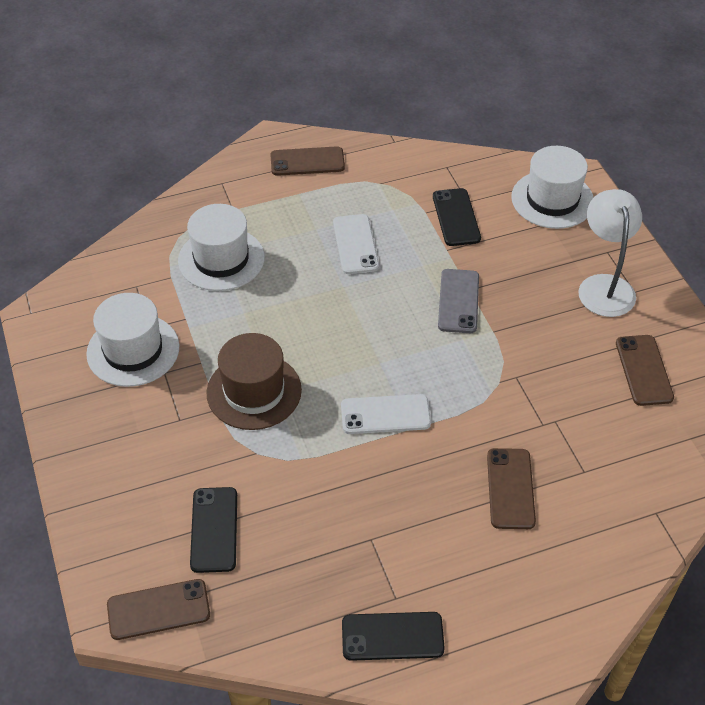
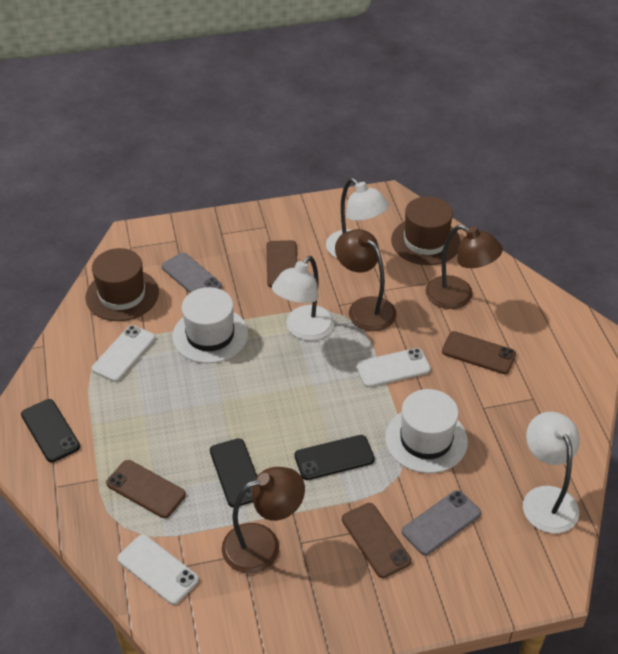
brown hat: 1 -> 2
brown lamp: 0 -> 3
grey phone: 1 -> 2
white hat: 3 -> 2
white lamp: 1 -> 3
white phone: 2 -> 3

